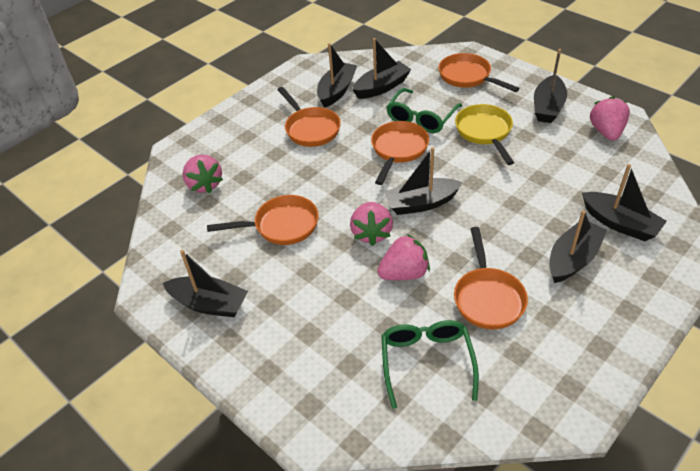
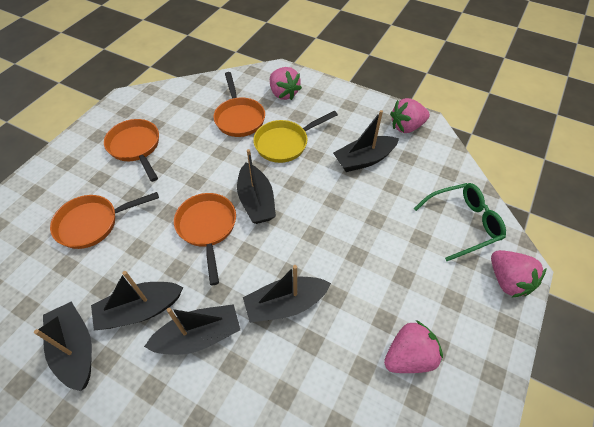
black boat: 7 -> 6
green glasses: 2 -> 1
orange pan: 5 -> 4

